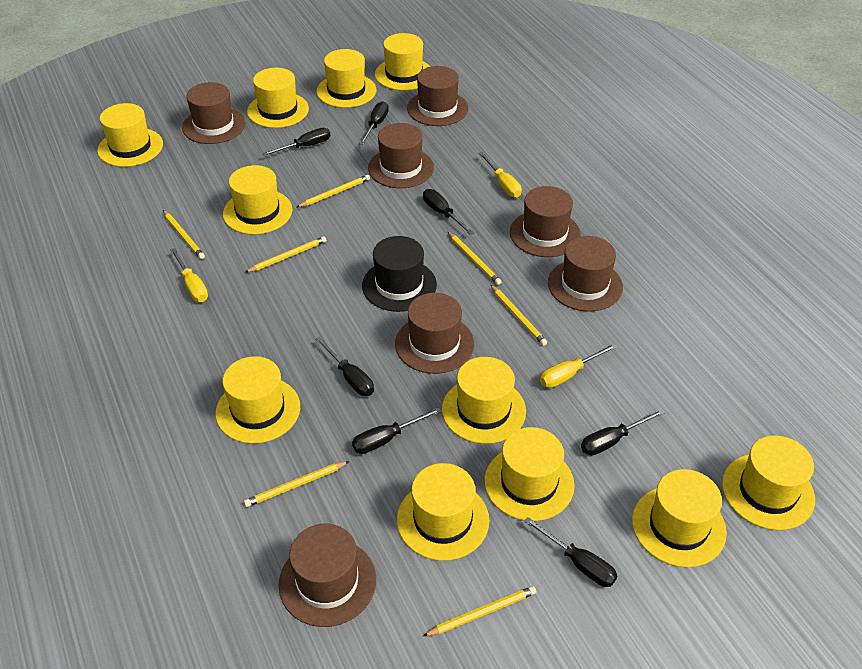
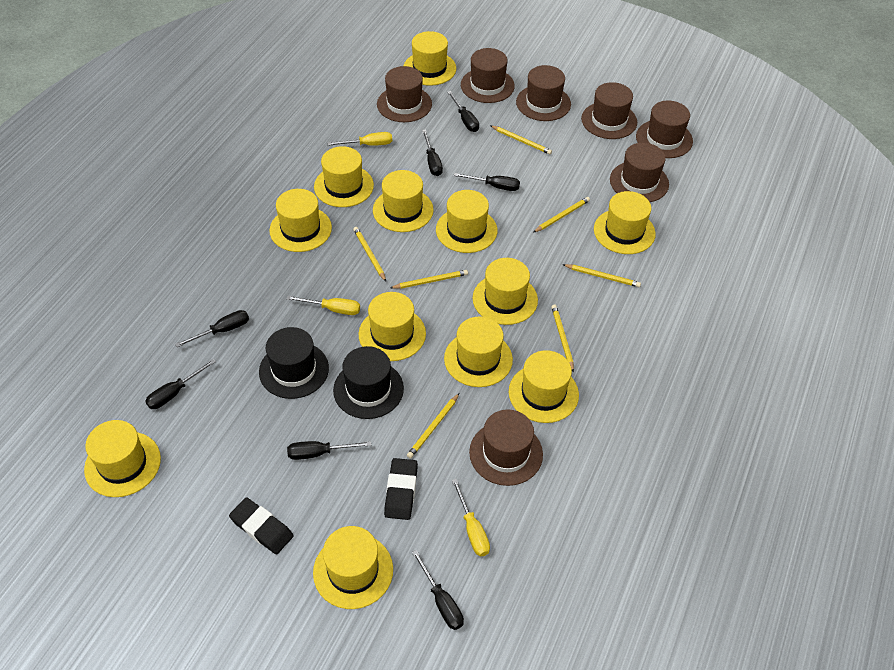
black eraser: 0 -> 2
black hat: 1 -> 2
yellow hat: 11 -> 12

